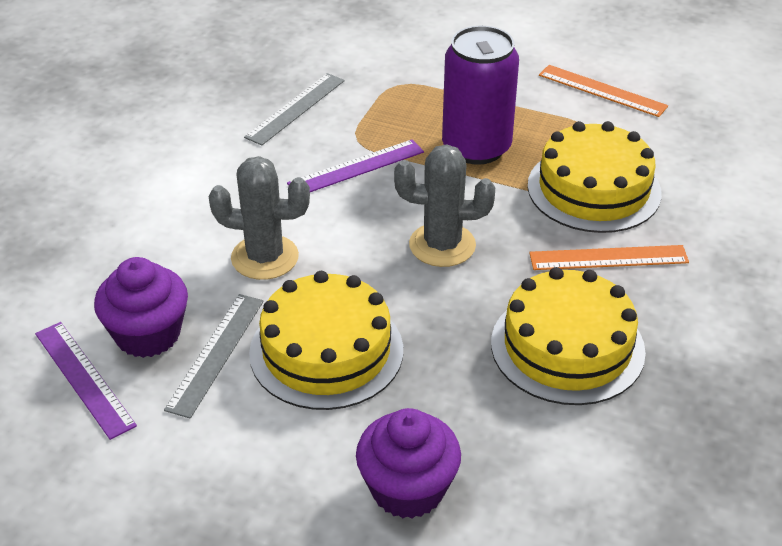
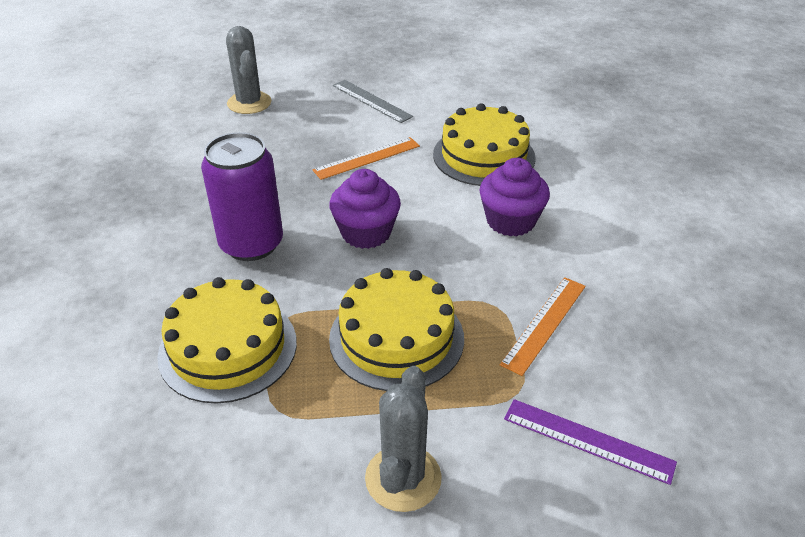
grey ruler: 2 -> 1
purple ruler: 2 -> 1

